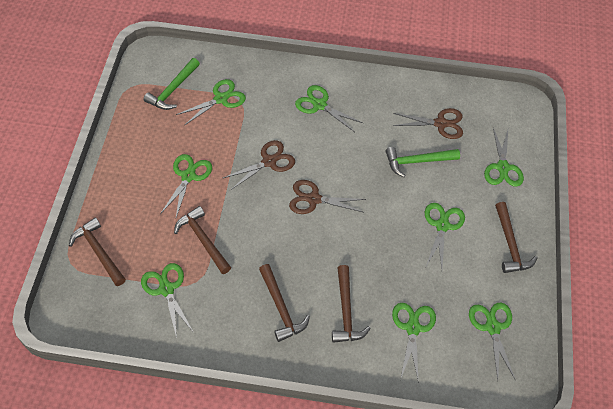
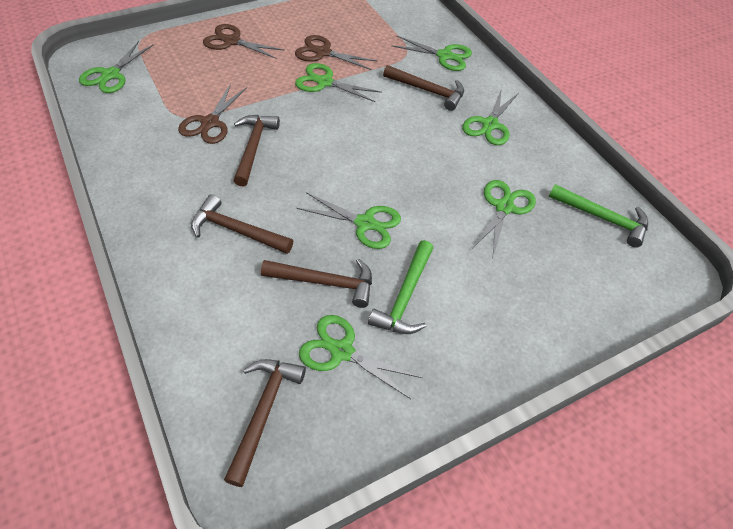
green scissors: 8 -> 7

